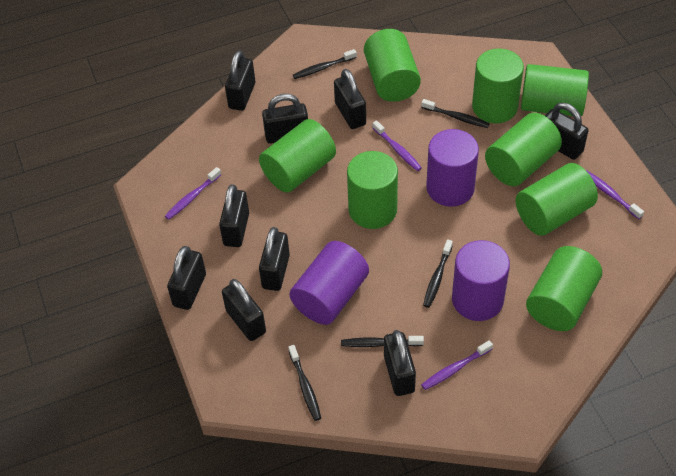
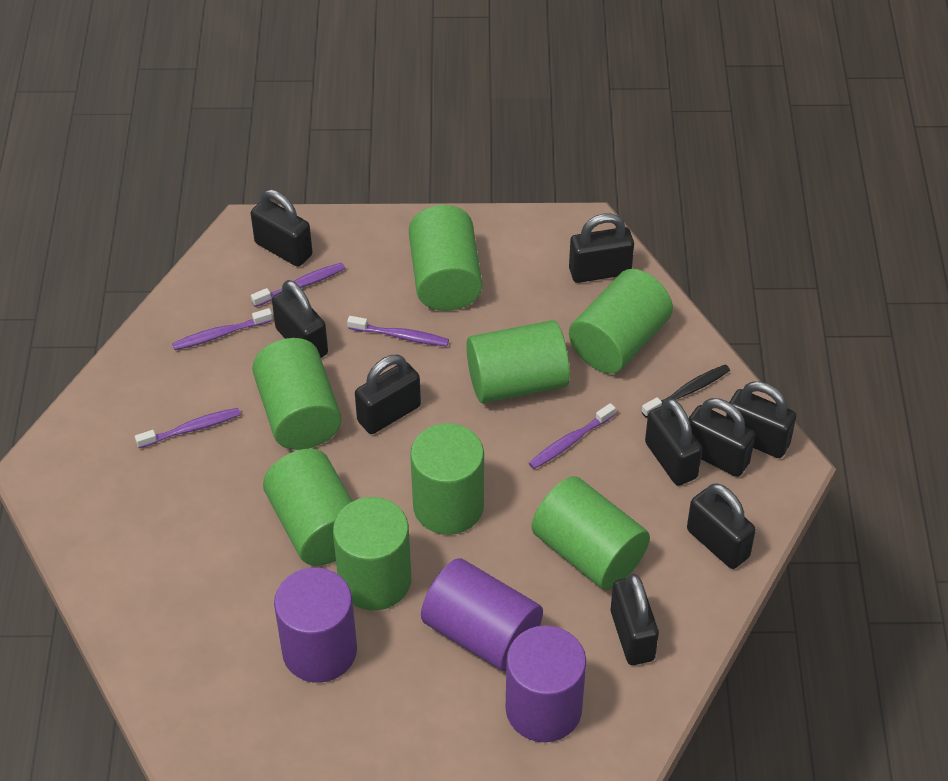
black toothbrush: 5 -> 1
purple toothbrush: 4 -> 5

